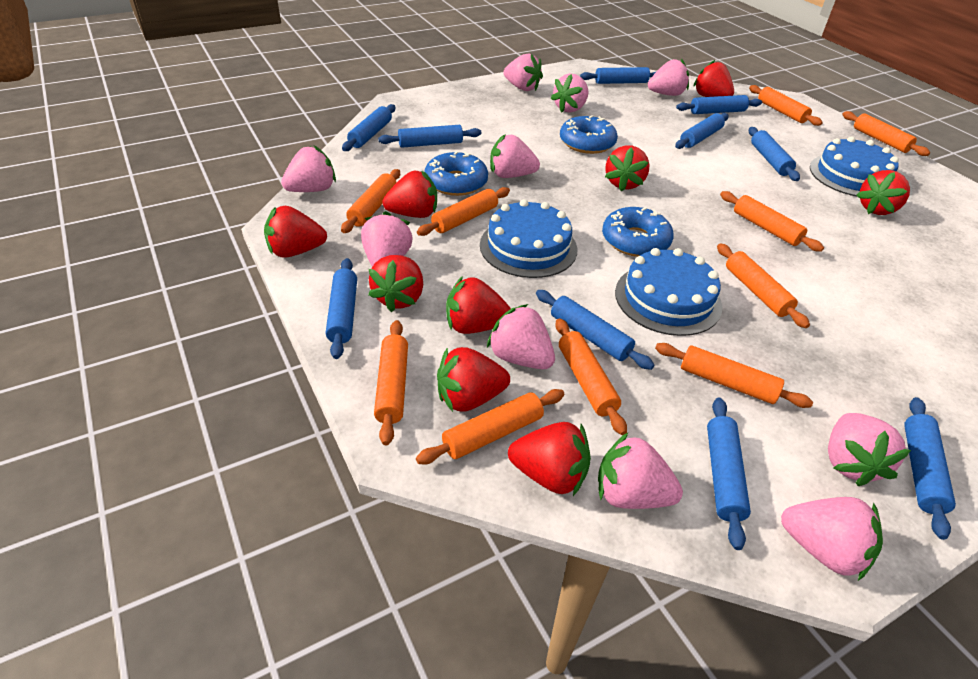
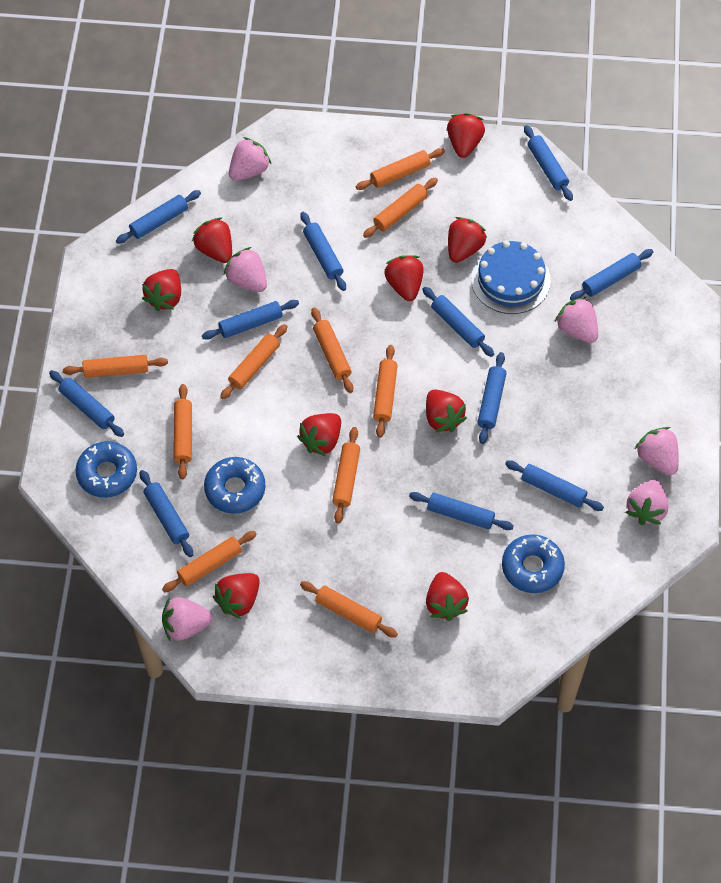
blue cake: 3 -> 1
blue rolling pin: 10 -> 11
pink strawberry: 10 -> 6

